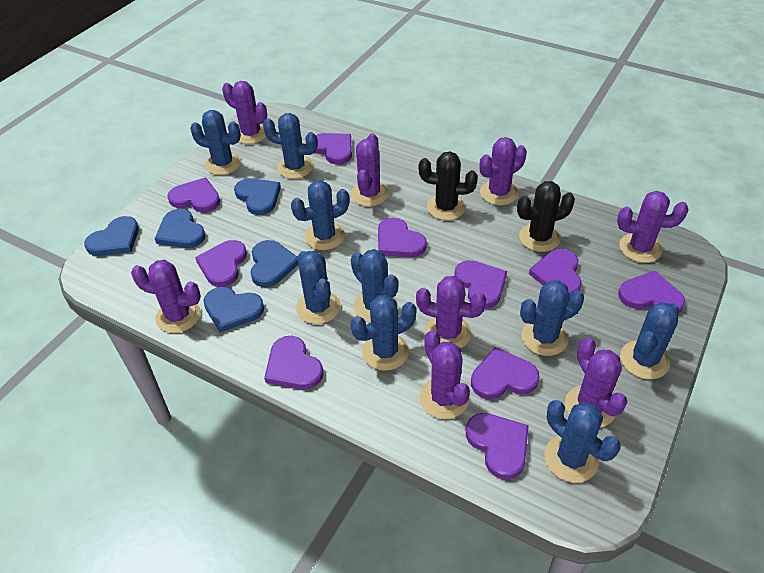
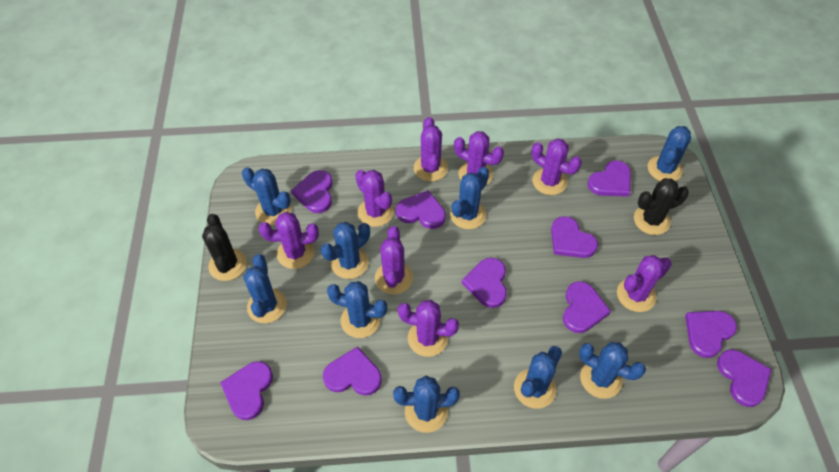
blue heart: 5 -> 0

